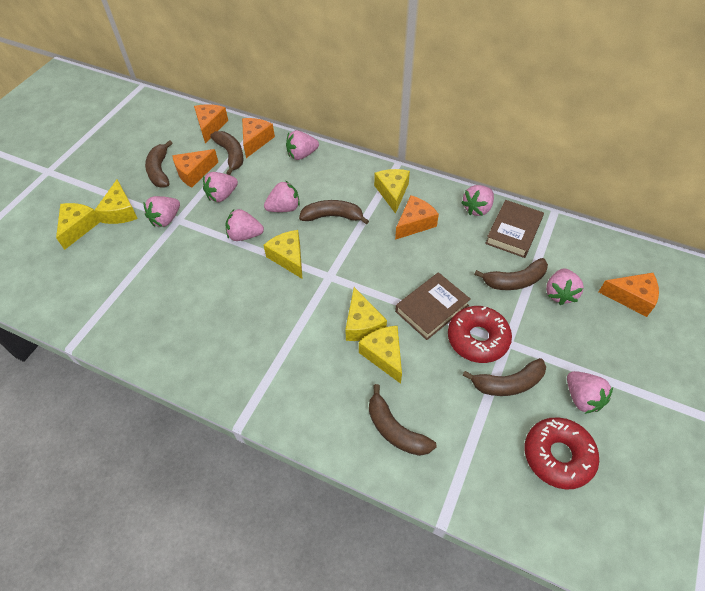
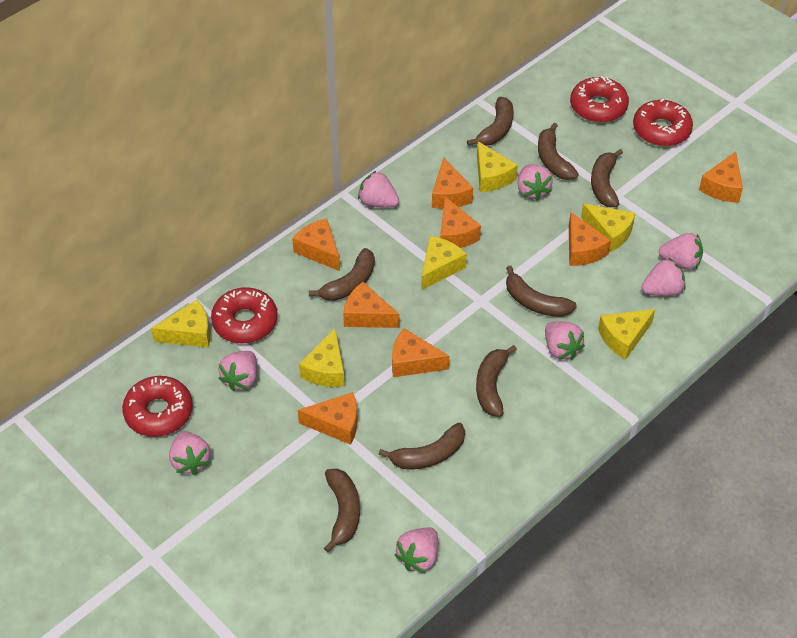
brown banana: 6 -> 8
brown book: 2 -> 0
orange cheese: 5 -> 8
red donut: 2 -> 4

